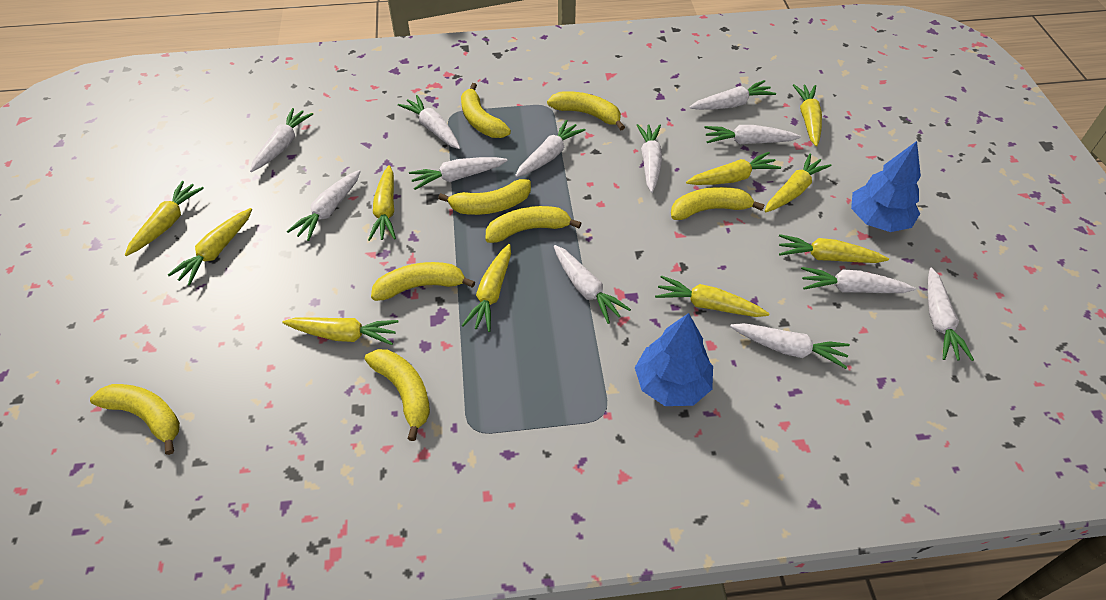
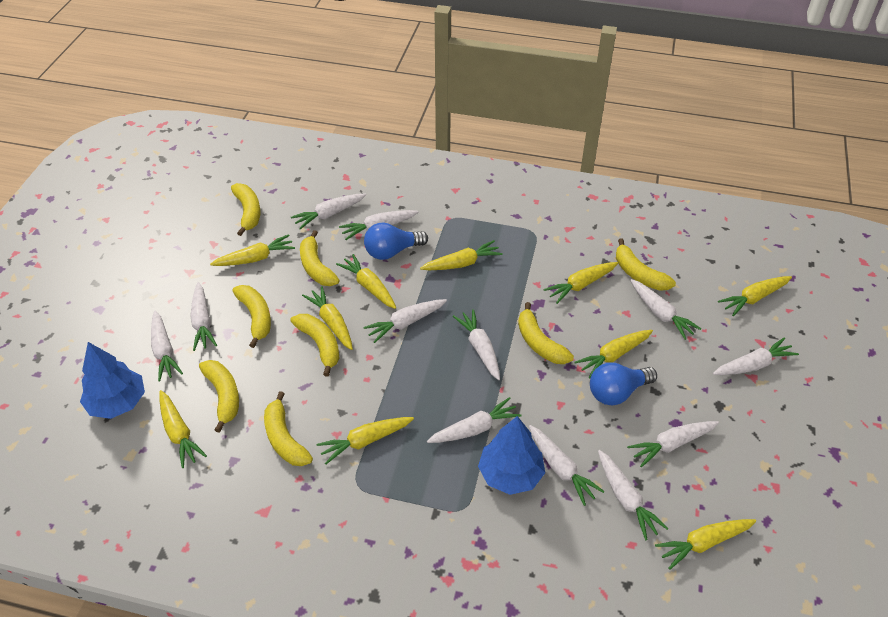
blue light bulb: 0 -> 2

